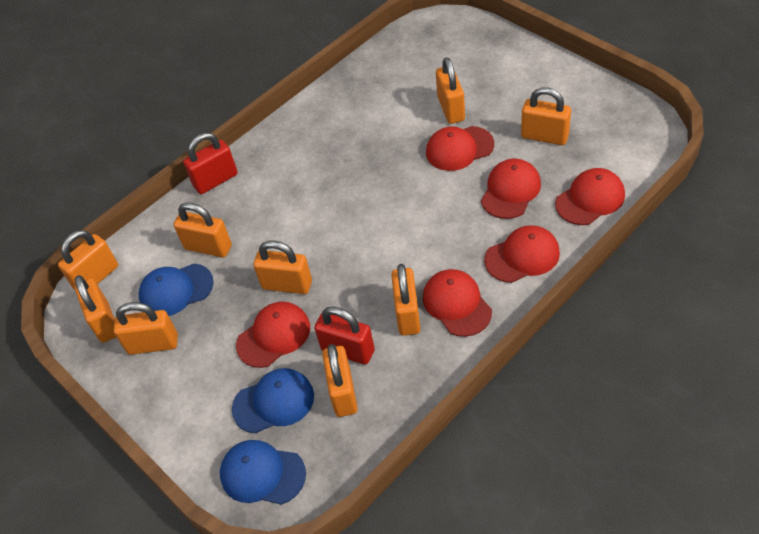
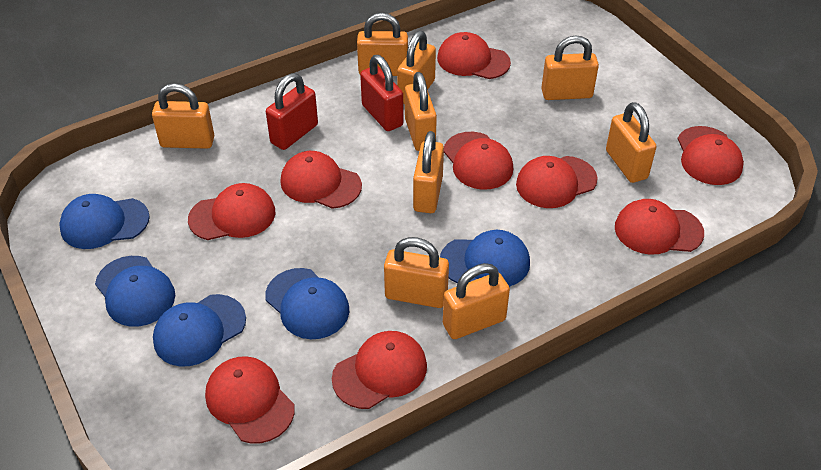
blue cap: 3 -> 5
red cap: 6 -> 9

